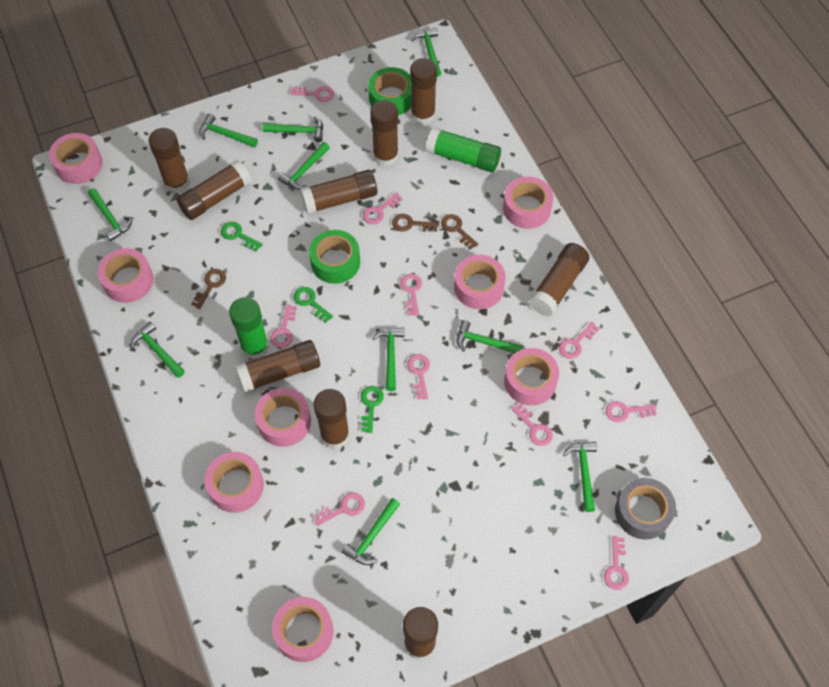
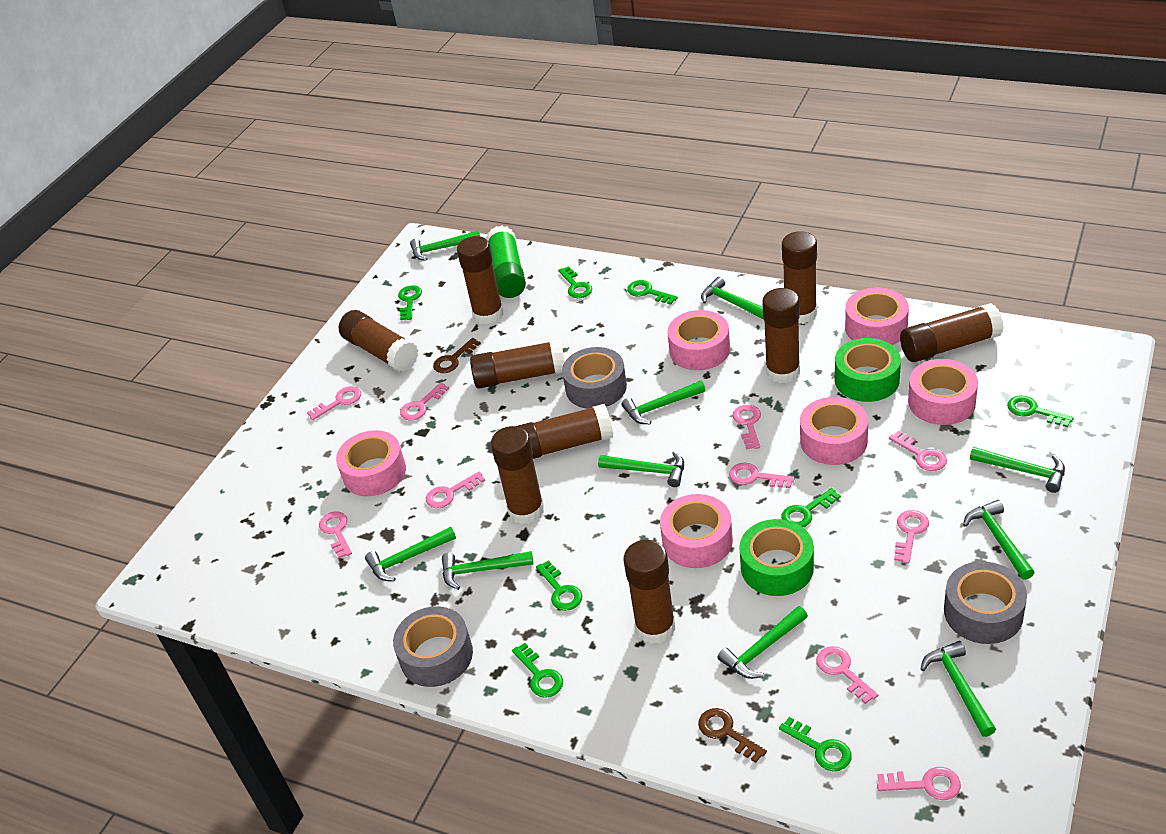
brown key: 3 -> 2
green glue stick: 2 -> 1
green key: 3 -> 8
grey tape: 1 -> 3
pink tape: 8 -> 6

